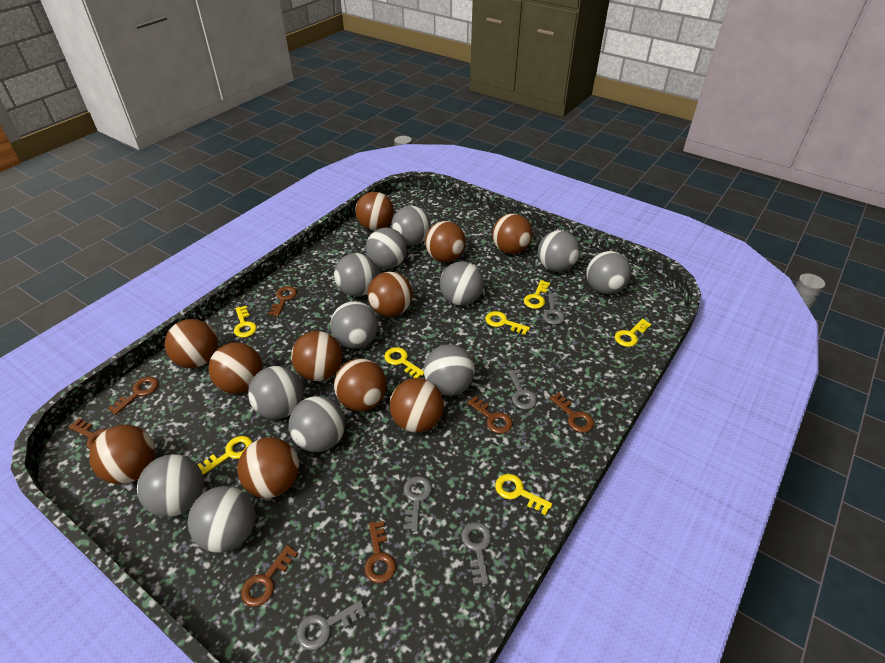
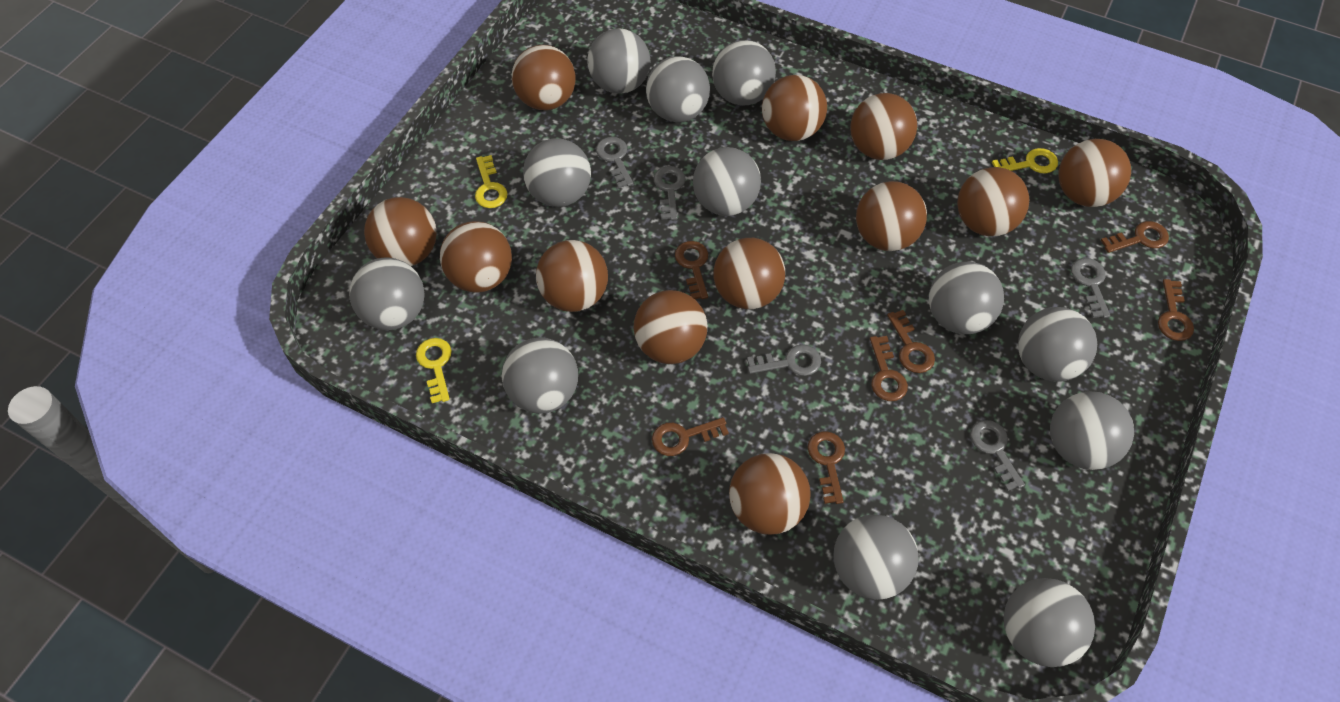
brown ball: 11 -> 12
yellow key: 7 -> 3

